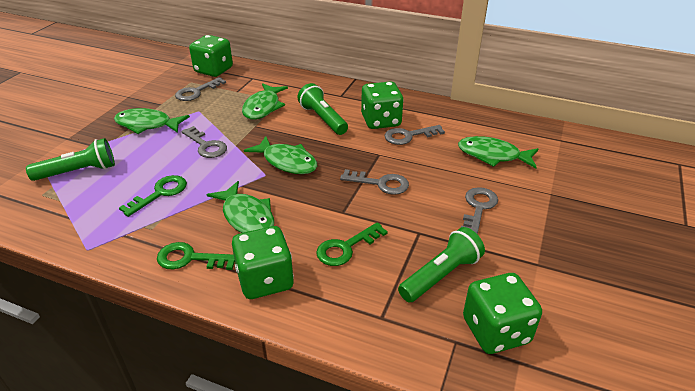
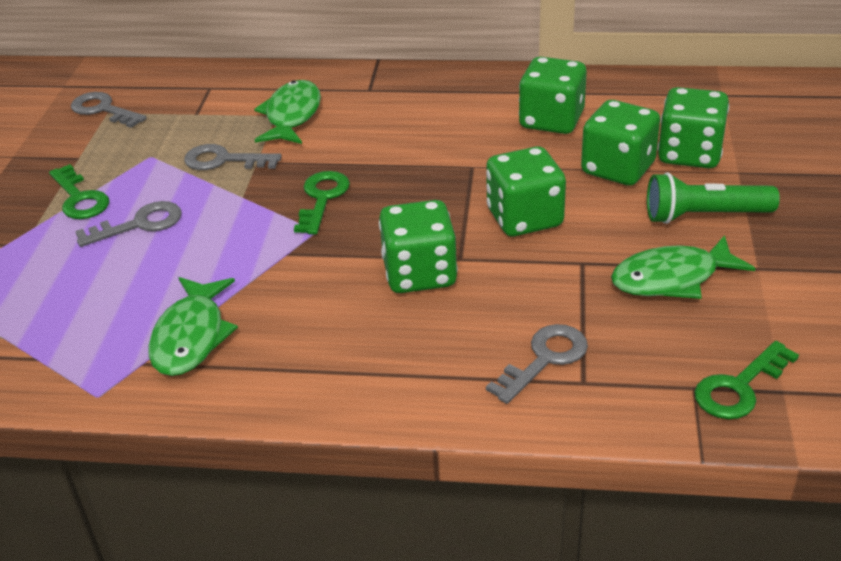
green dice: 4 -> 5
green fish: 5 -> 3
green flashlight: 3 -> 1
grey key: 5 -> 4

